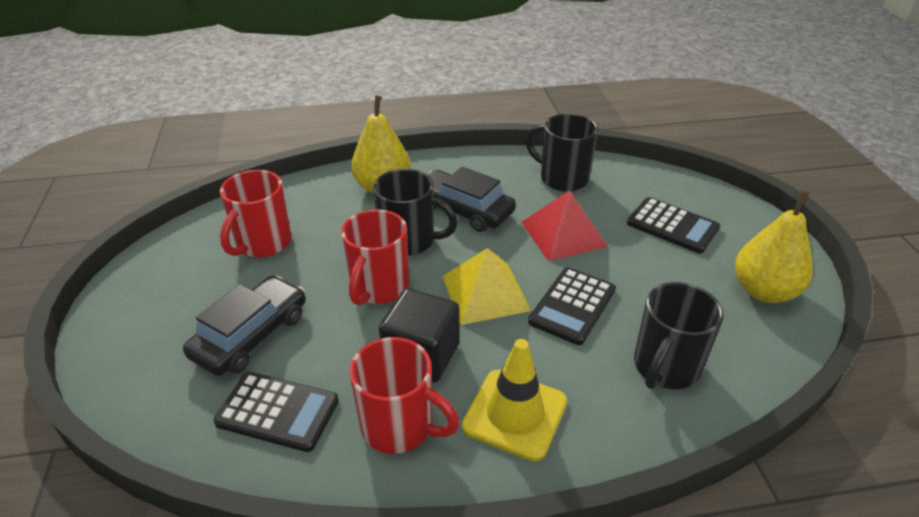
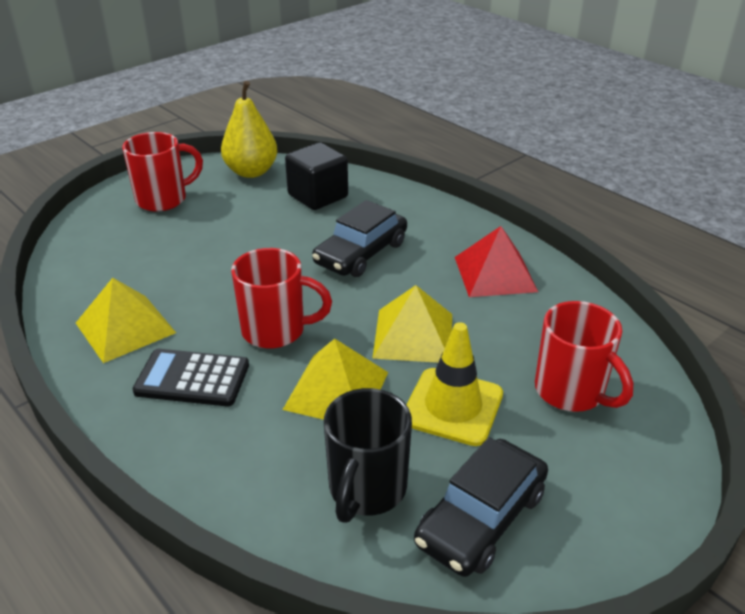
black calculator: 3 -> 1
black mug: 3 -> 1
yellow pear: 2 -> 1
yellow pyramid: 1 -> 3

